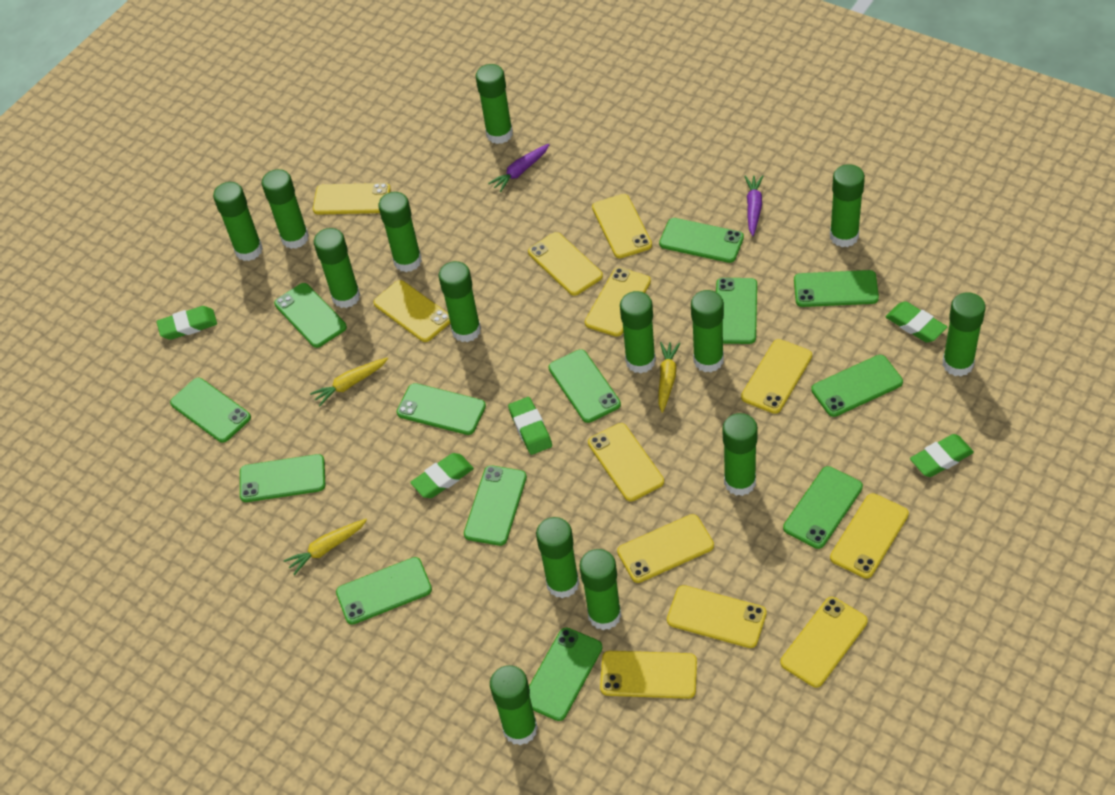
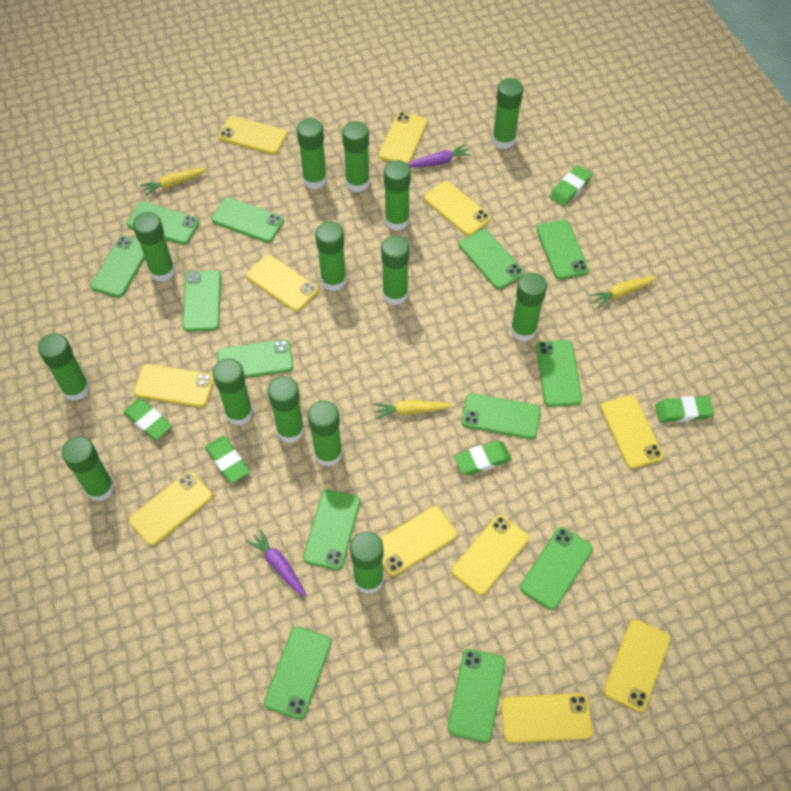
yellow phone: 12 -> 11

